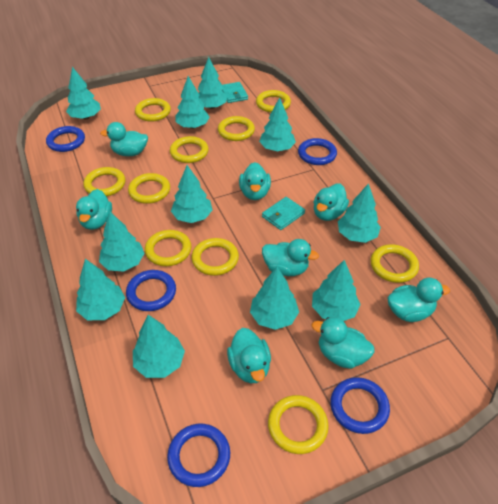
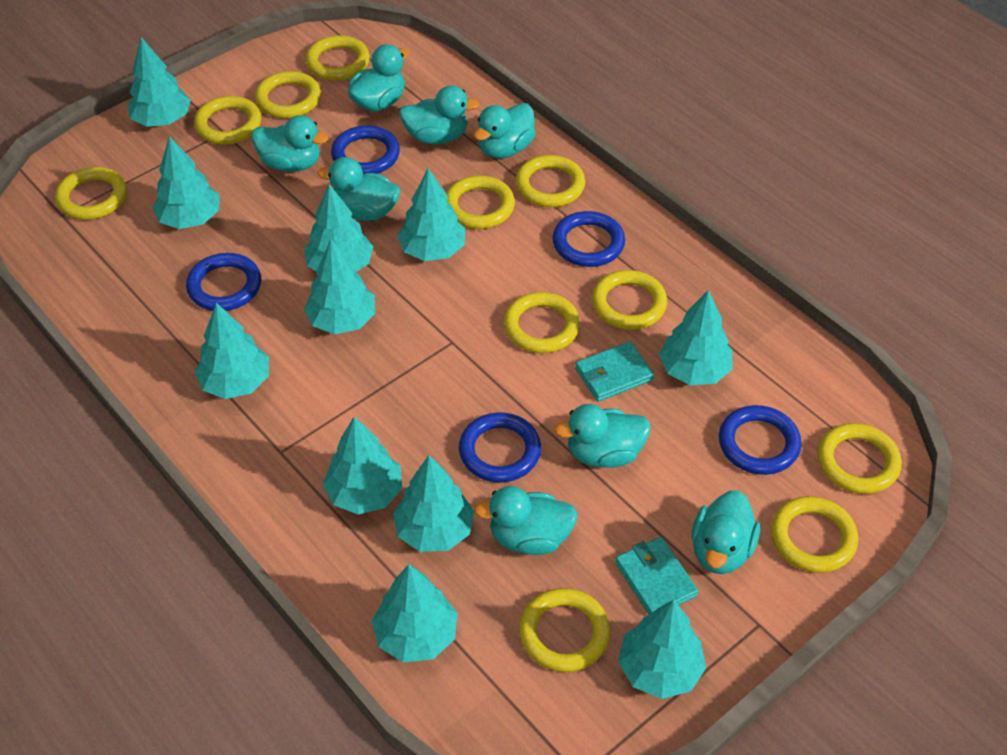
yellow ring: 10 -> 11

